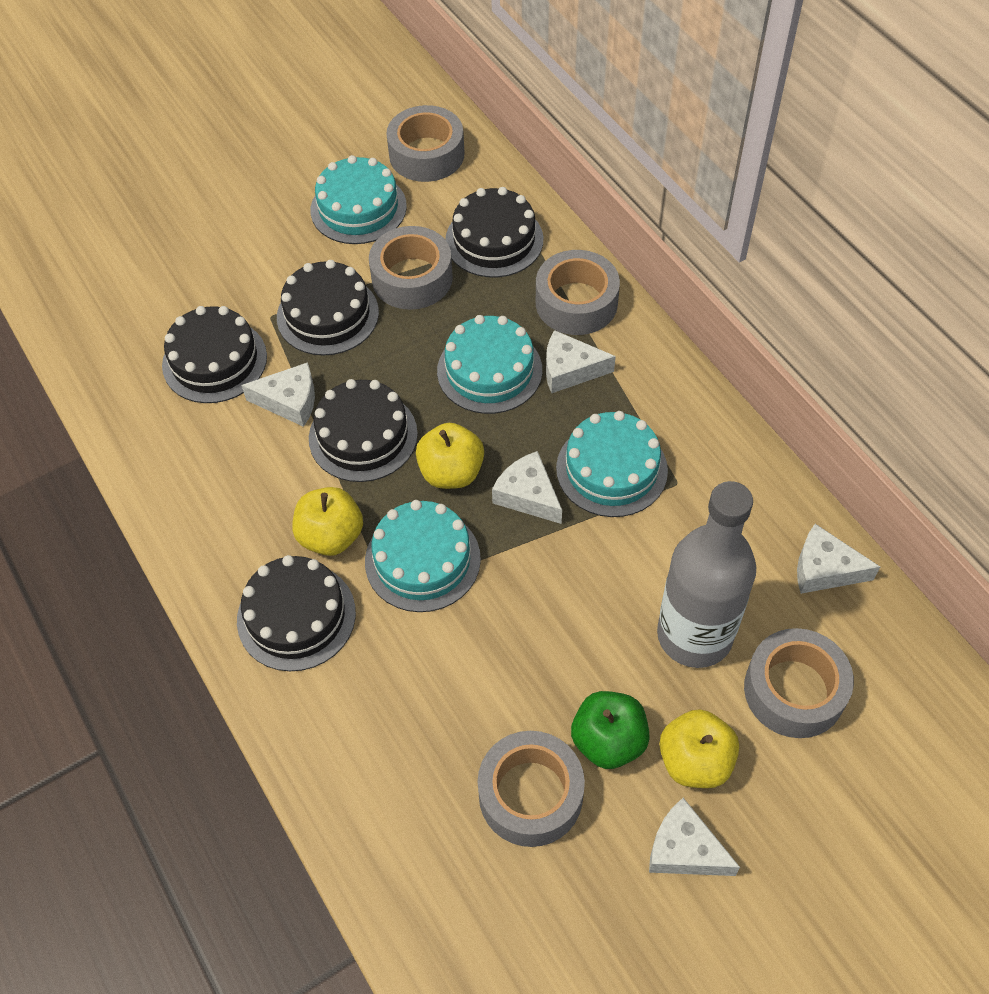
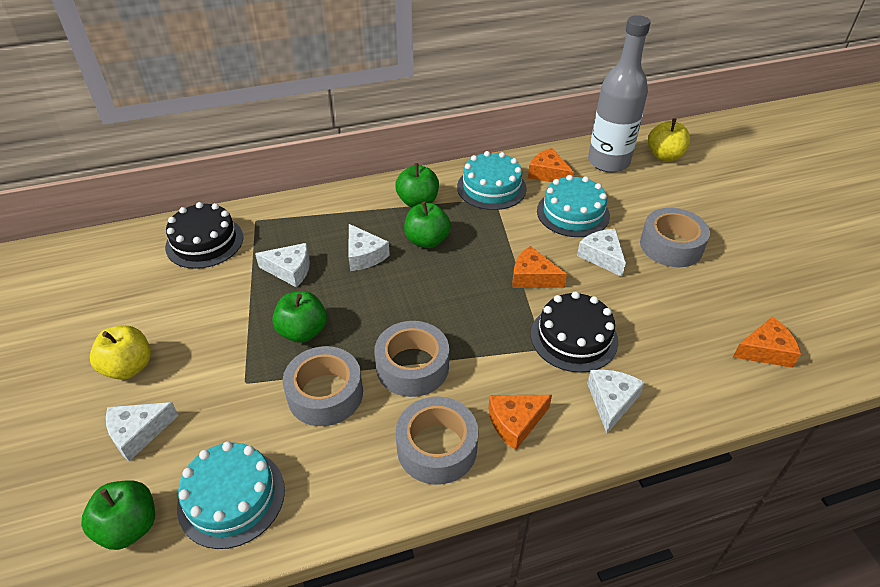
black cake: 5 -> 2
green apple: 1 -> 4
grey tape: 5 -> 4
orange cheese: 0 -> 4
turquoise cake: 4 -> 3
yellow apple: 3 -> 2

